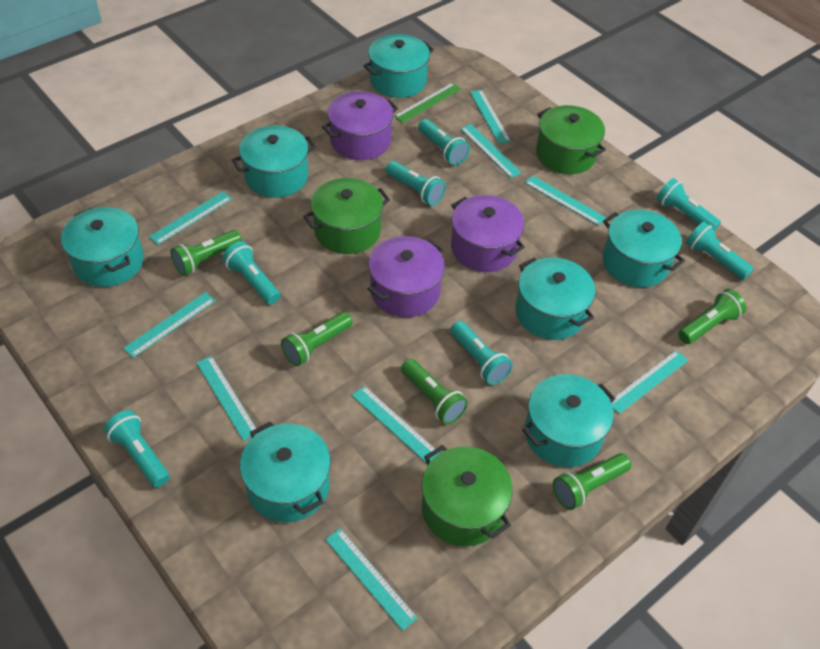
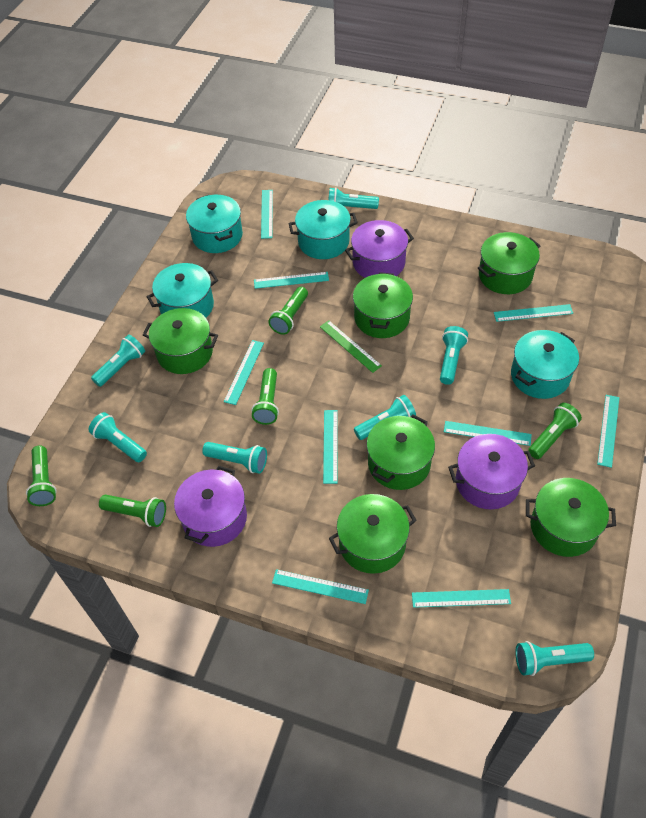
green pot: 3 -> 6
turquoise pot: 7 -> 4

